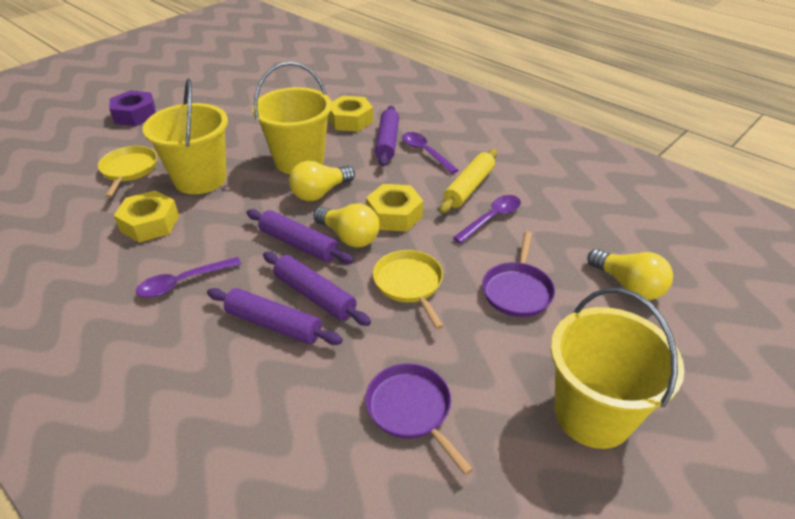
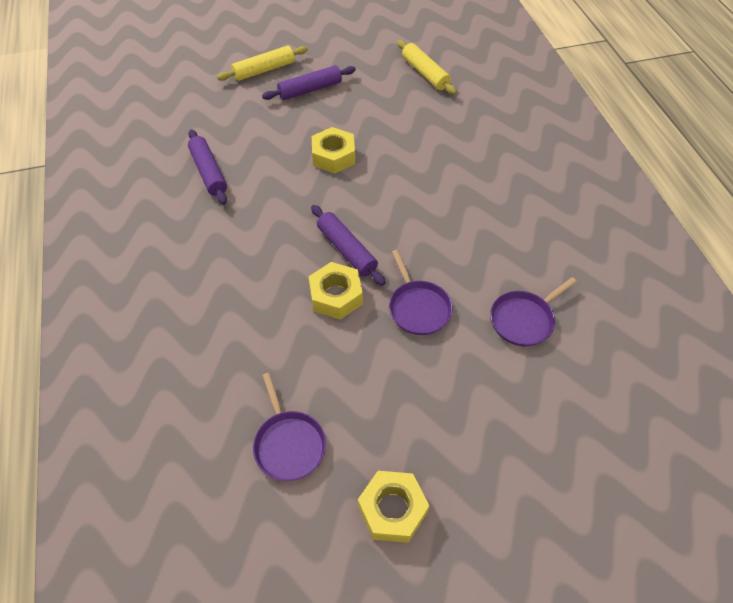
purple nut: 1 -> 0
purple pan: 2 -> 3
purple rolling pin: 4 -> 3
purple spoon: 3 -> 0
yellow bucket: 3 -> 0
yellow light bulb: 3 -> 0
yellow pan: 2 -> 0
yellow rolling pin: 1 -> 2

